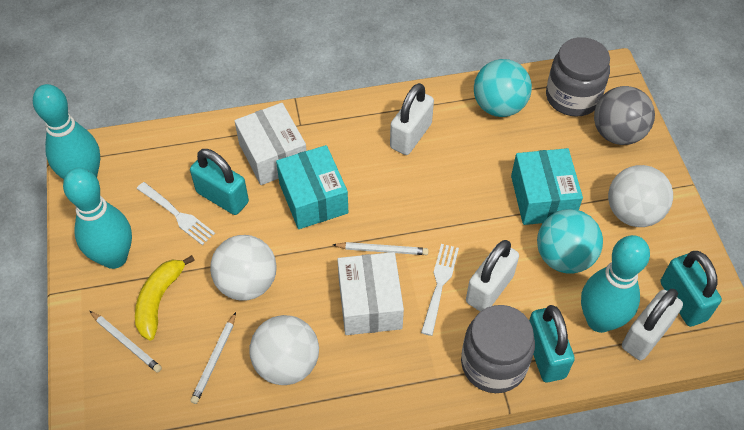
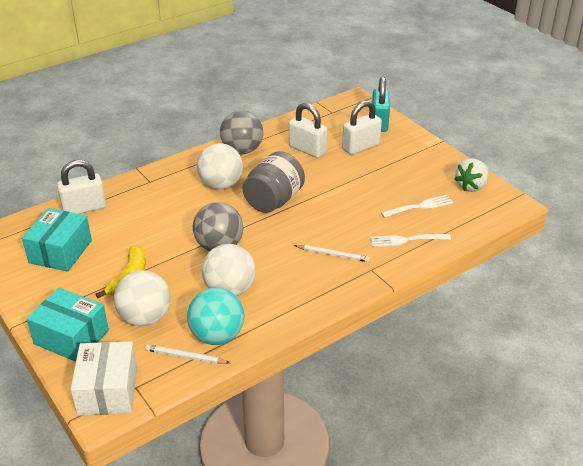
grey ball: 1 -> 2
grey jar: 2 -> 1
turquoise ball: 2 -> 1
turquoise bowling pin: 3 -> 0
turquoise padlock: 3 -> 1
white box: 2 -> 1
white pencil: 3 -> 2
white strawberry: 0 -> 1

